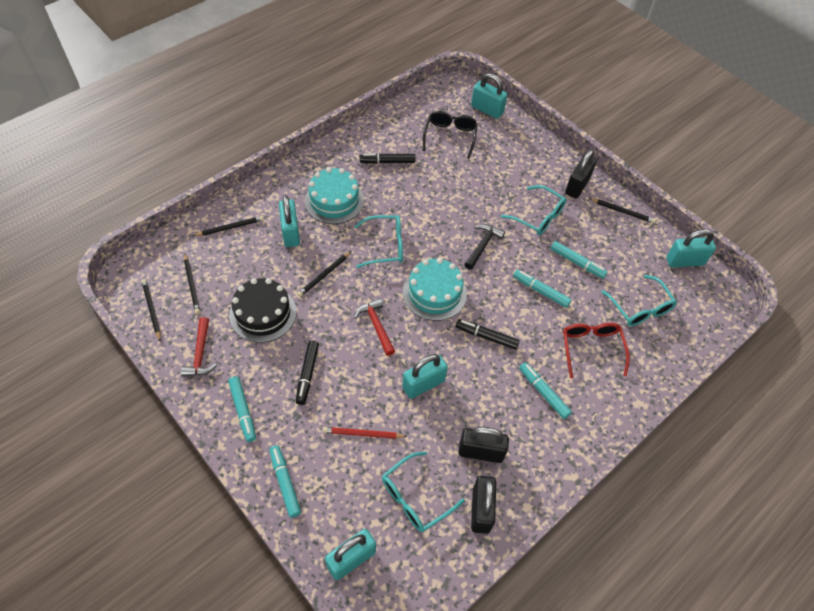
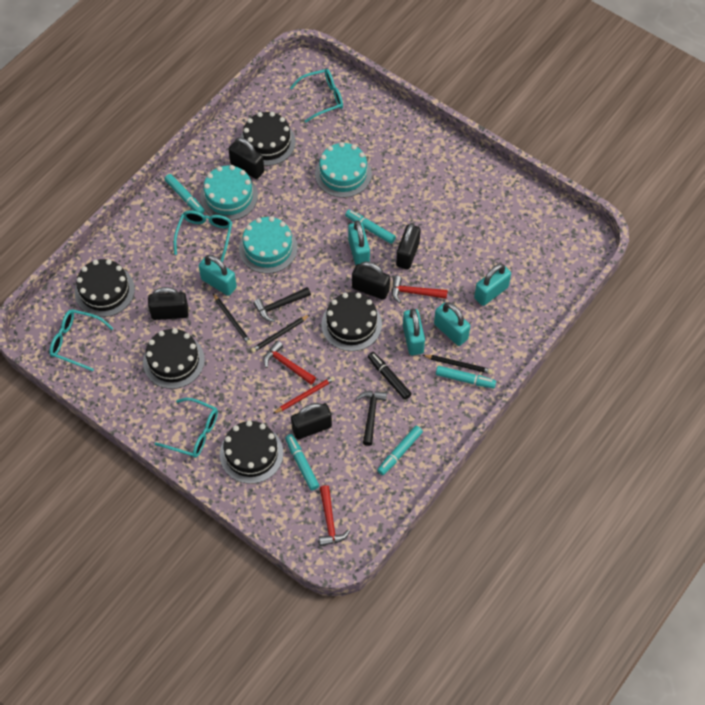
black cake: 1 -> 5
black glasses: 1 -> 0
black hammer: 1 -> 2
black marker: 3 -> 1
black padlock: 3 -> 5
black pencil: 5 -> 3
red glasses: 1 -> 0
red hammer: 2 -> 3
turquoise cake: 2 -> 3

